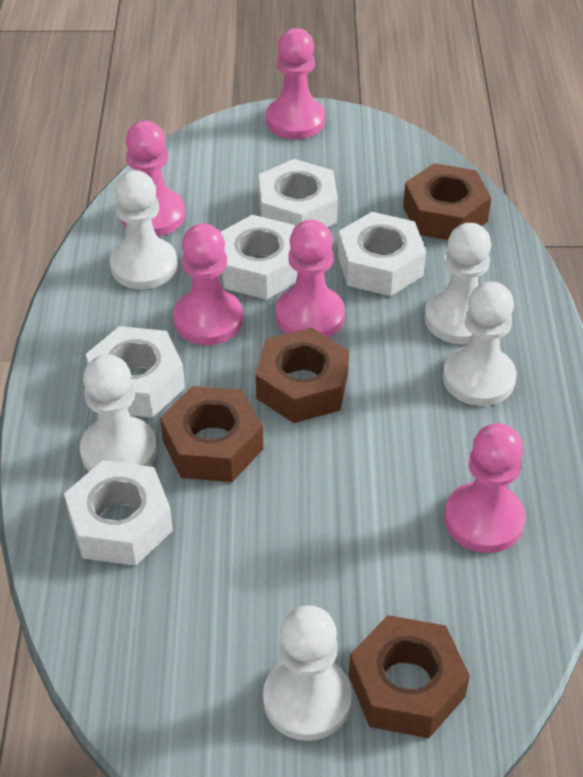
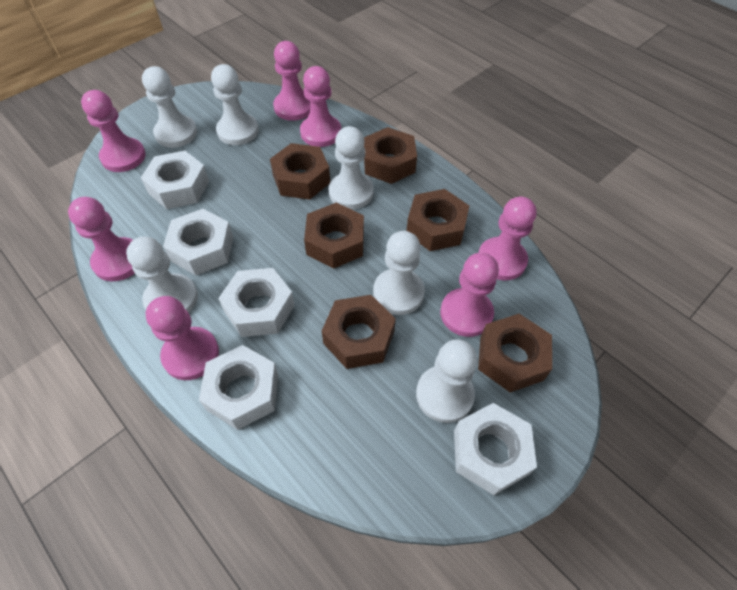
brown nut: 4 -> 6
pink pawn: 5 -> 7
white pawn: 5 -> 6

